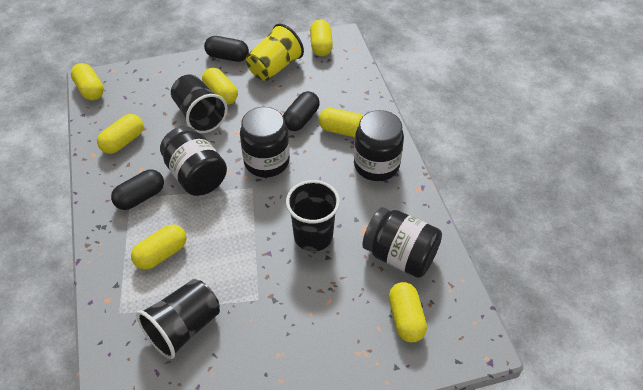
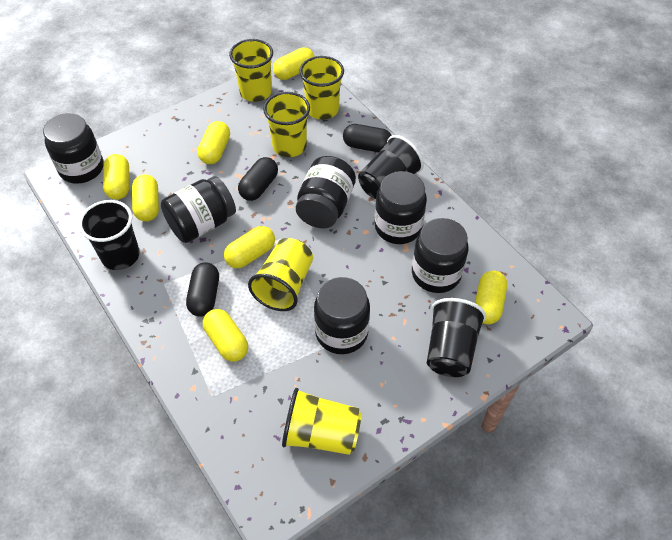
black jar: 4 -> 6
yellow cup: 1 -> 5

